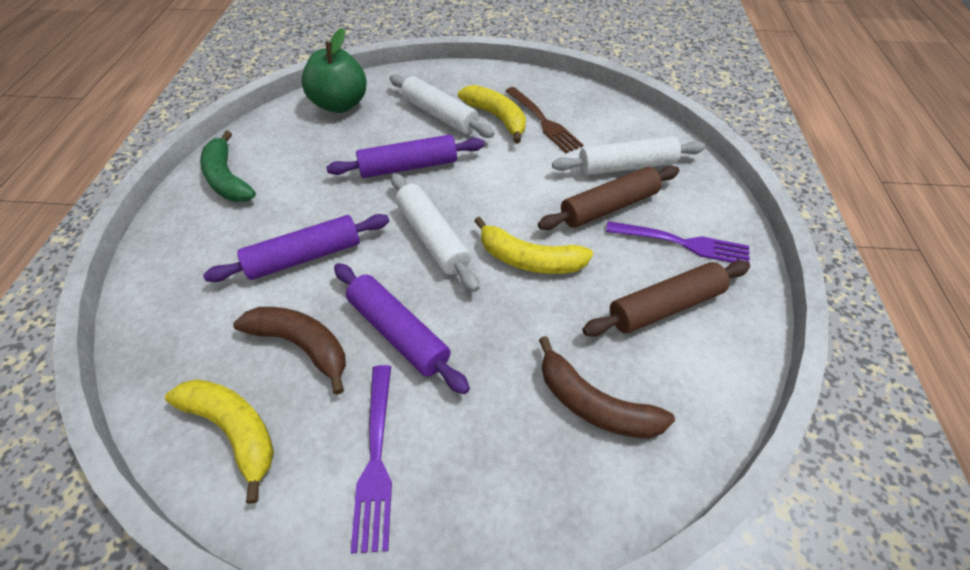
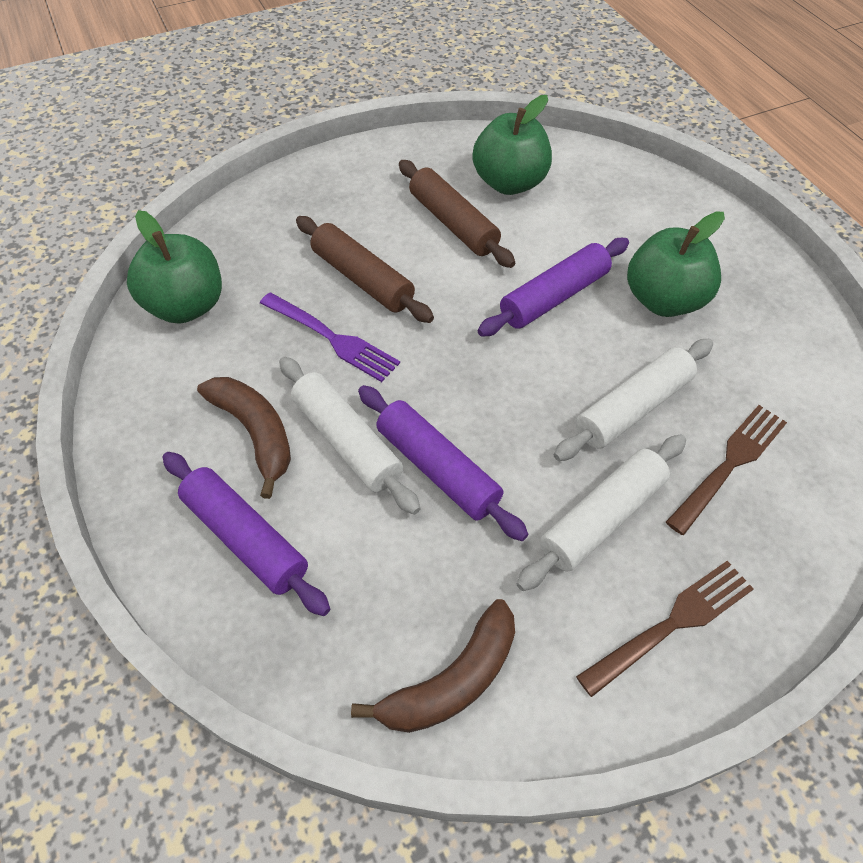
brown fork: 1 -> 2
green apple: 1 -> 3
green banana: 1 -> 0
purple fork: 2 -> 1
yellow banana: 3 -> 0

